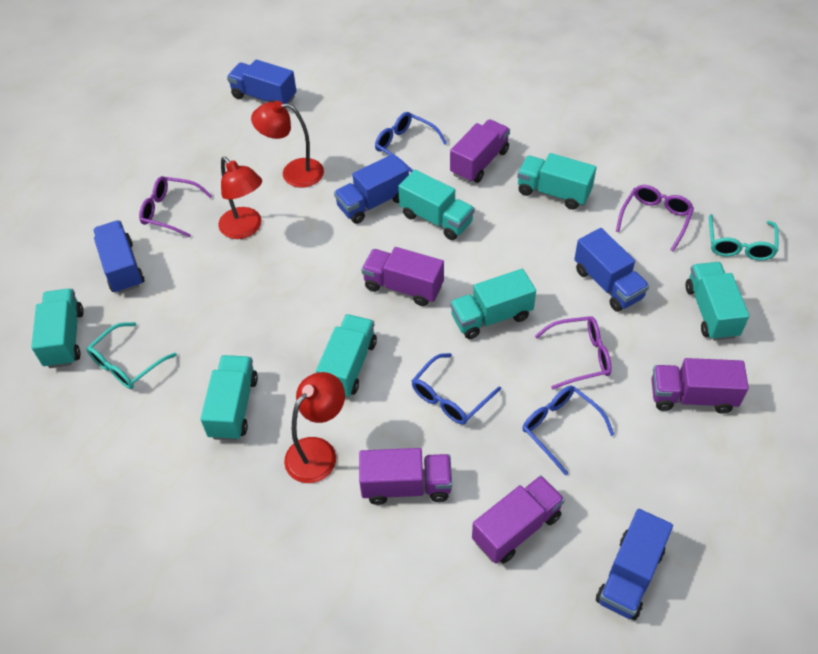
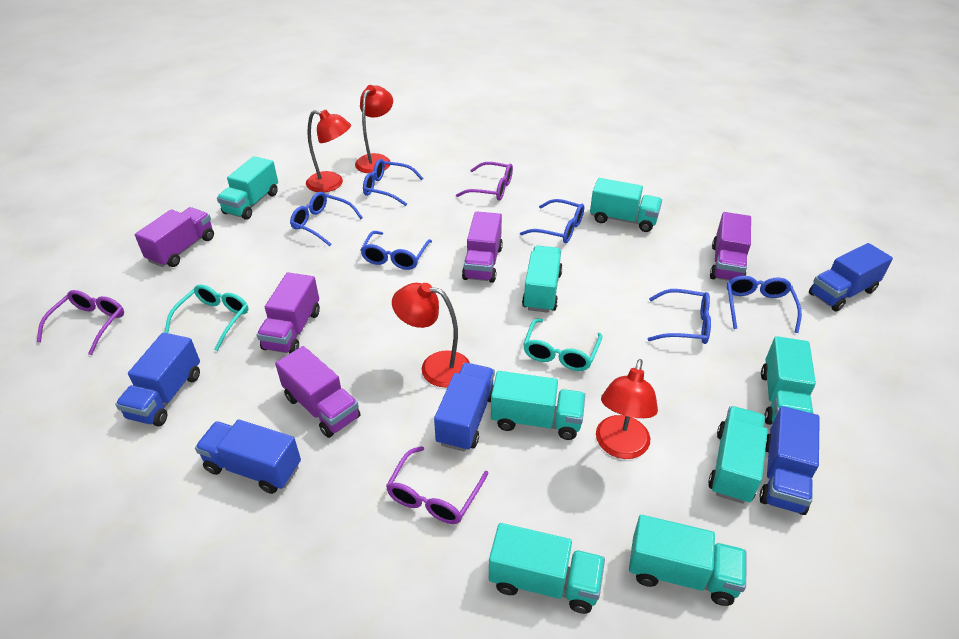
blue glasses: 3 -> 6
red lamp: 3 -> 4
turquoise truck: 7 -> 8

